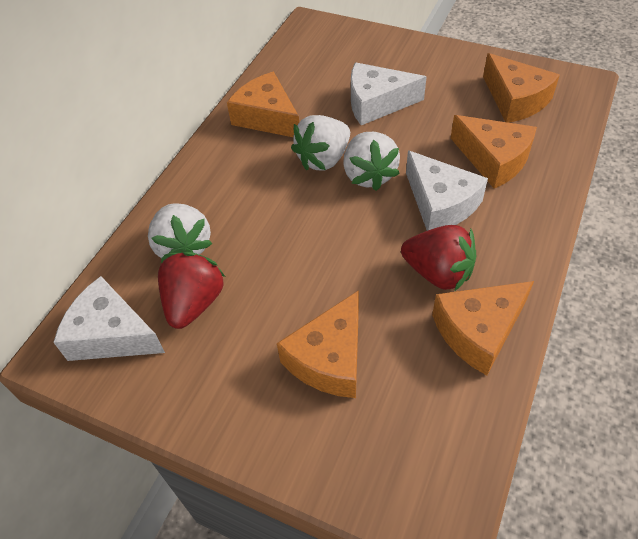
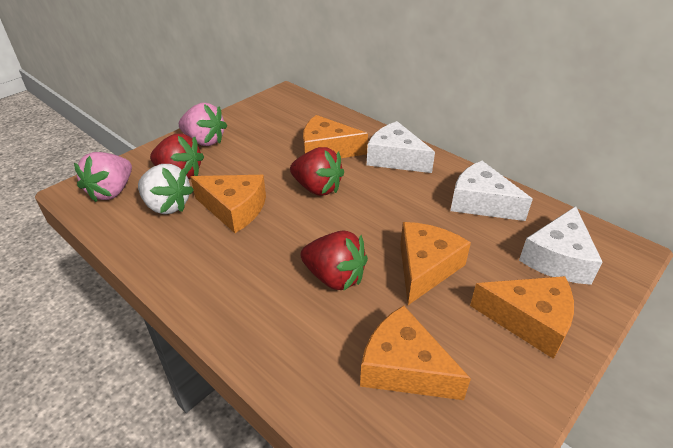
pink strawberry: 0 -> 2
red strawberry: 2 -> 3
white strawberry: 3 -> 1

